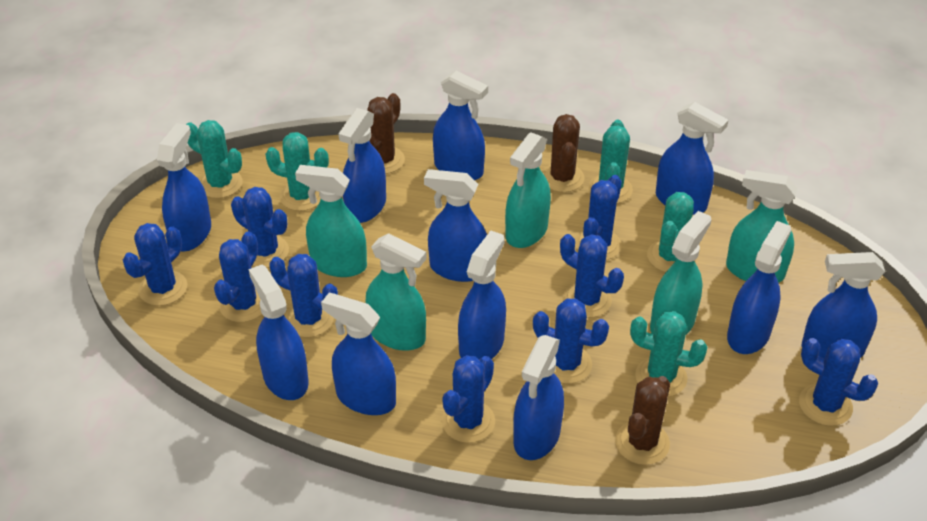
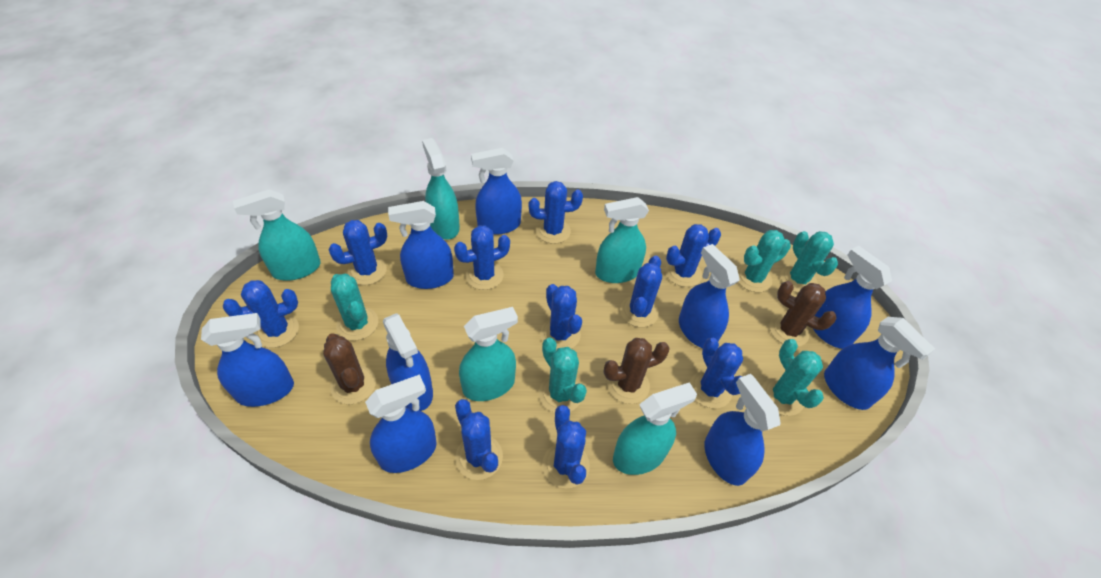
blue cactus: 9 -> 10
blue spray bottle: 11 -> 9

